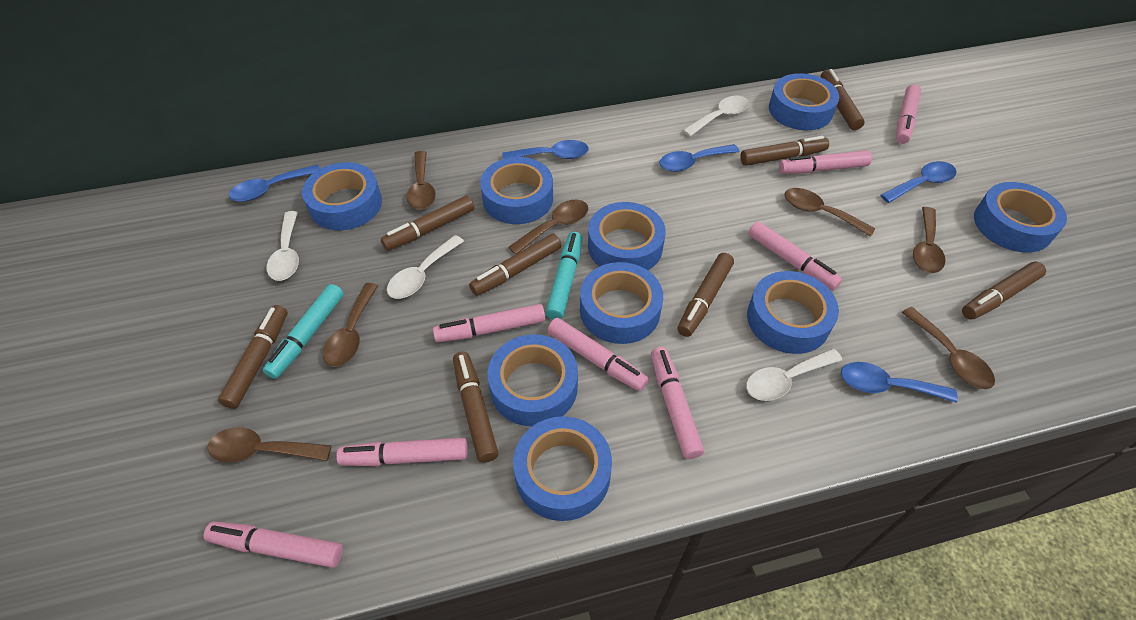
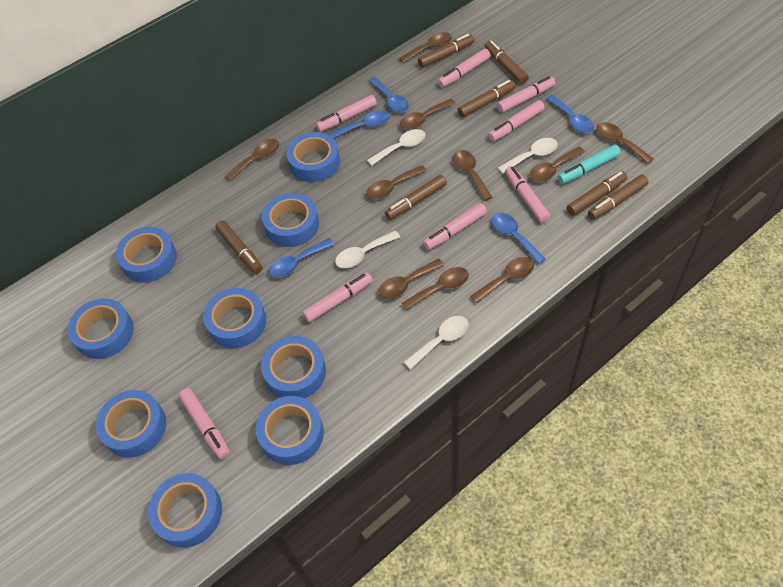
brown marker: 8 -> 7
brown spoon: 7 -> 10
turquoise marker: 2 -> 1

